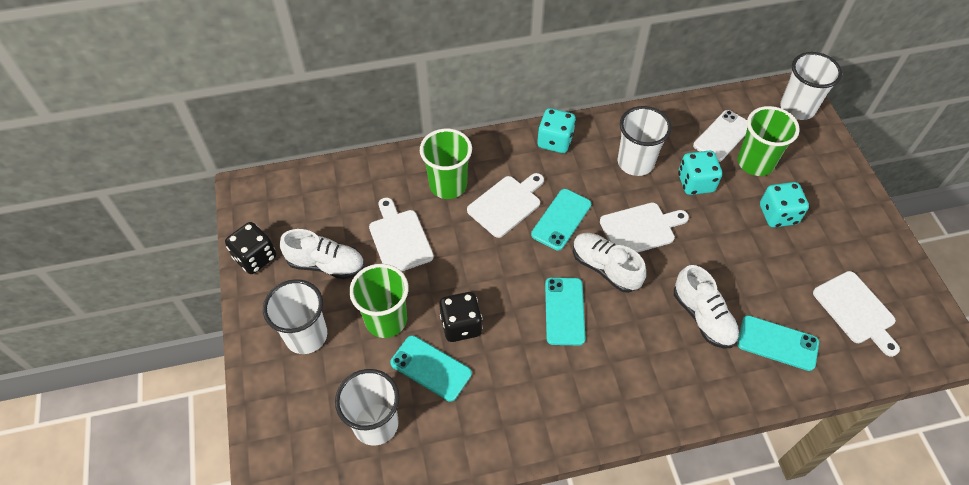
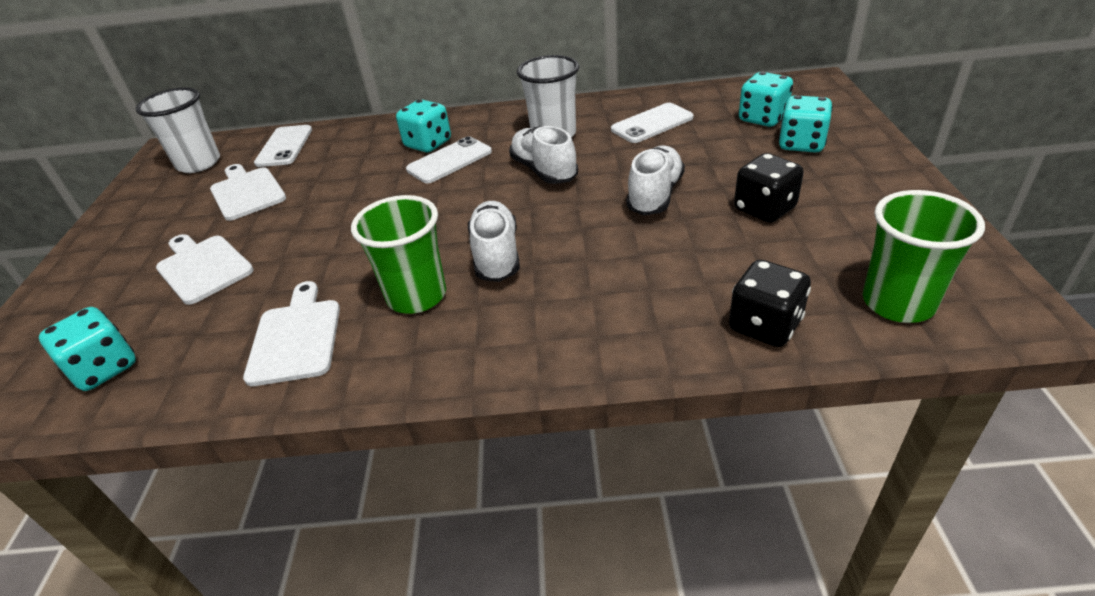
green cup: 3 -> 2
turquoise dice: 3 -> 4
turquoise phone: 4 -> 0
white cup: 4 -> 2
white cutting board: 4 -> 3
white phone: 1 -> 3

